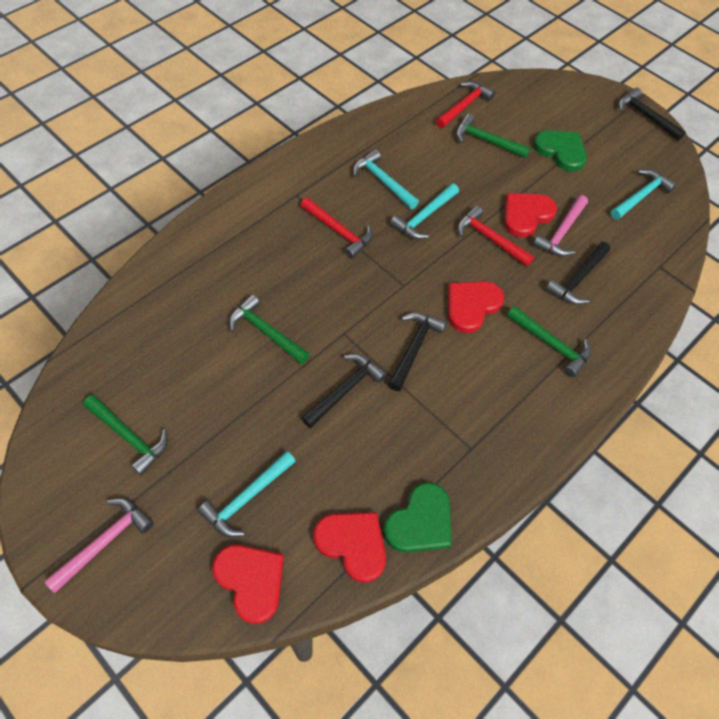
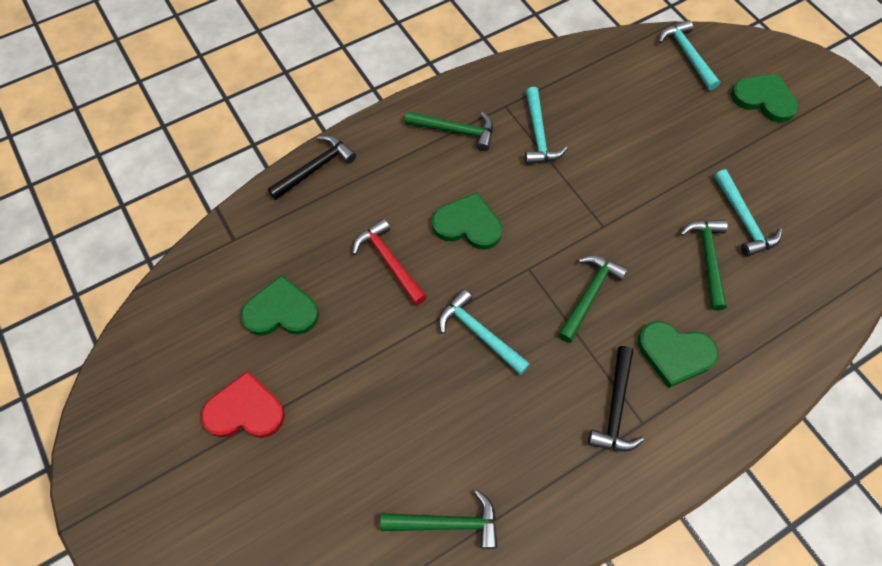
black hammer: 4 -> 2
green heart: 2 -> 4
pink hammer: 2 -> 0
red hammer: 3 -> 1
red heart: 4 -> 1

